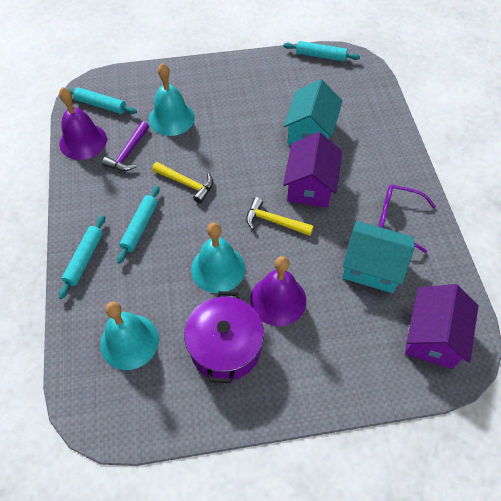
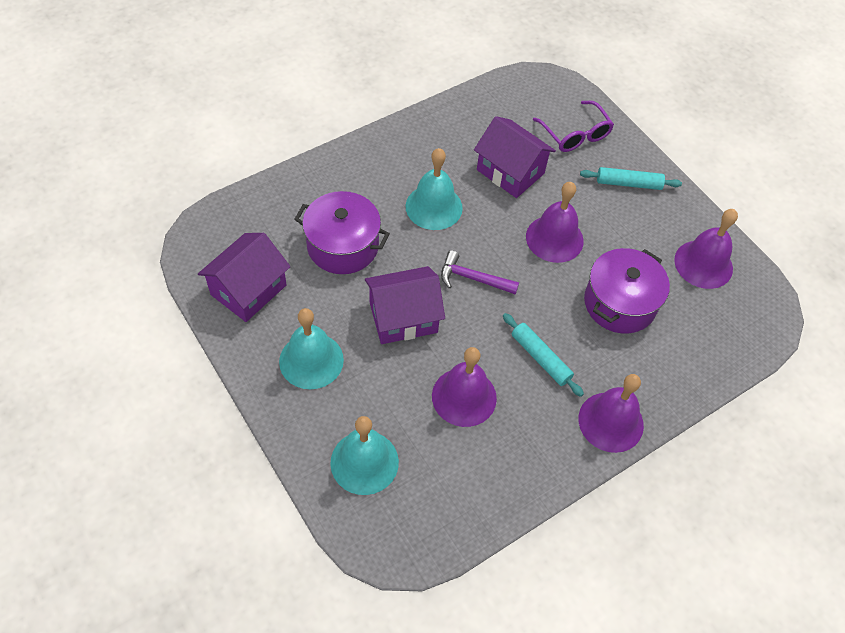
purple bell: 2 -> 4
purple house: 2 -> 3
purple pot: 1 -> 2
turquoise house: 2 -> 0
turquoise rolling pin: 4 -> 2
yellow hammer: 2 -> 0

